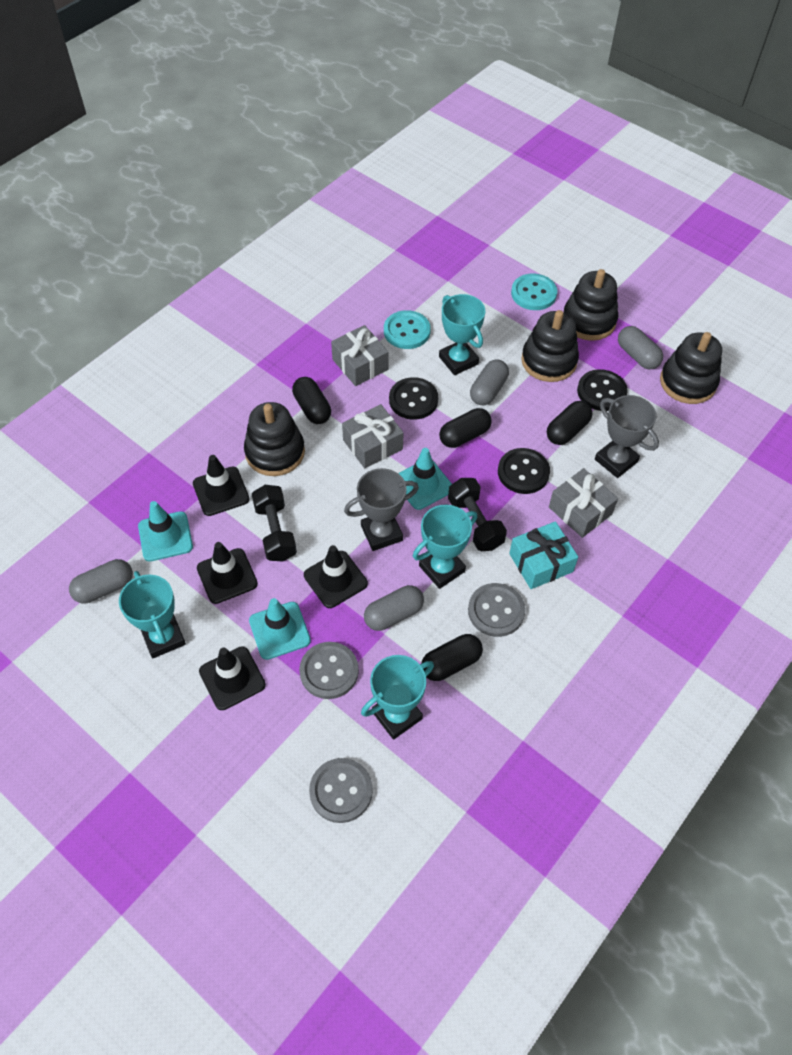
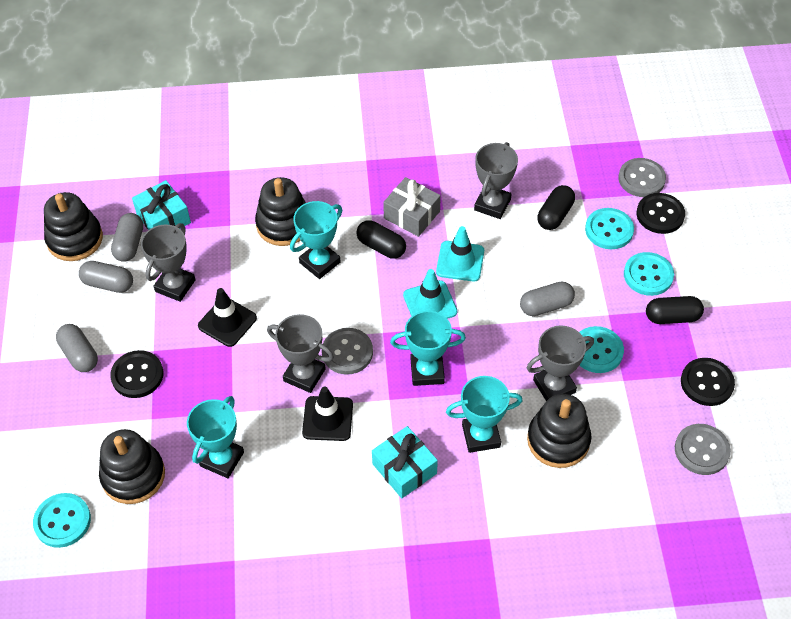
black capsule: 4 -> 3
black dumbbell: 2 -> 0
black traffic cone: 4 -> 2
grey gift: 3 -> 1
grey trophy: 2 -> 4
turquoise button: 2 -> 4
turquoise gift: 1 -> 2
turquoise traffic cone: 3 -> 2

